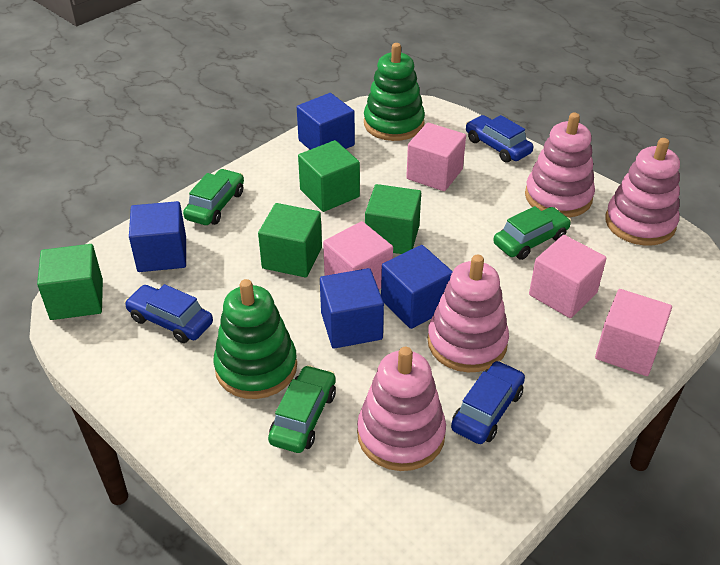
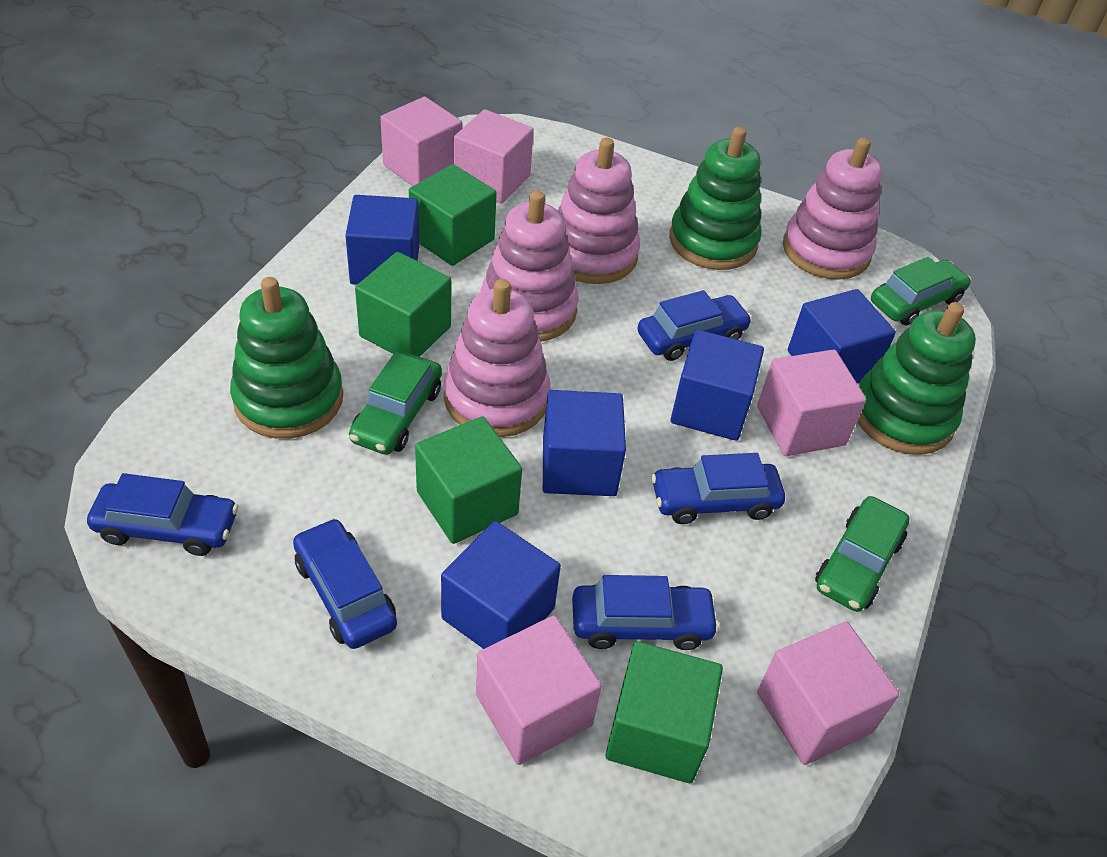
blue car: 3 -> 5
blue cube: 4 -> 5
green stacking toy: 2 -> 3
pink cube: 4 -> 5

